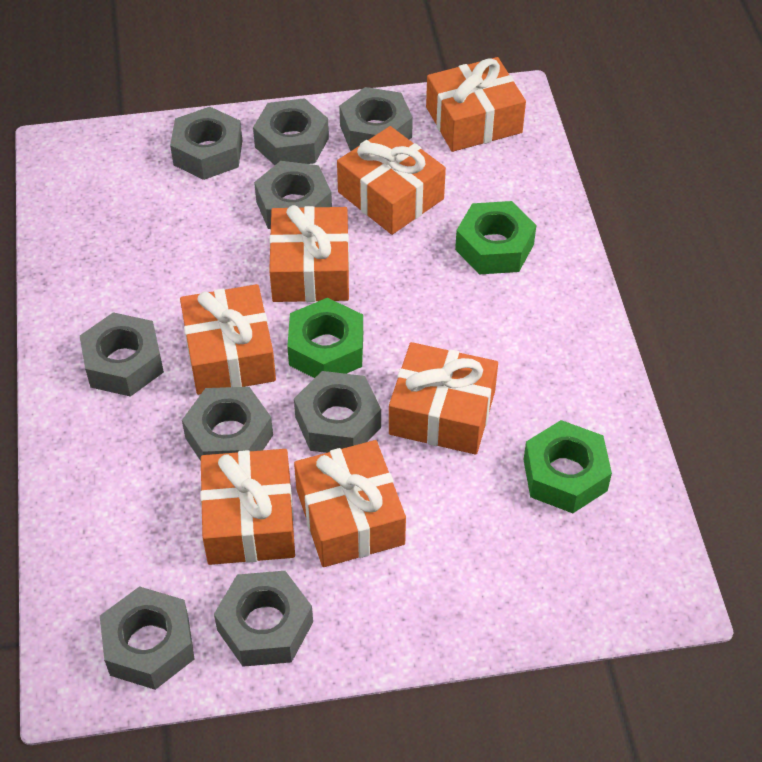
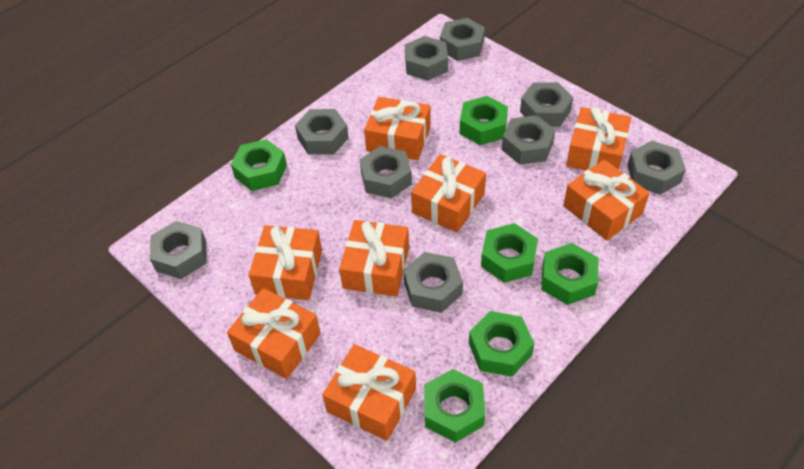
green nut: 3 -> 6
orange gift: 7 -> 8

